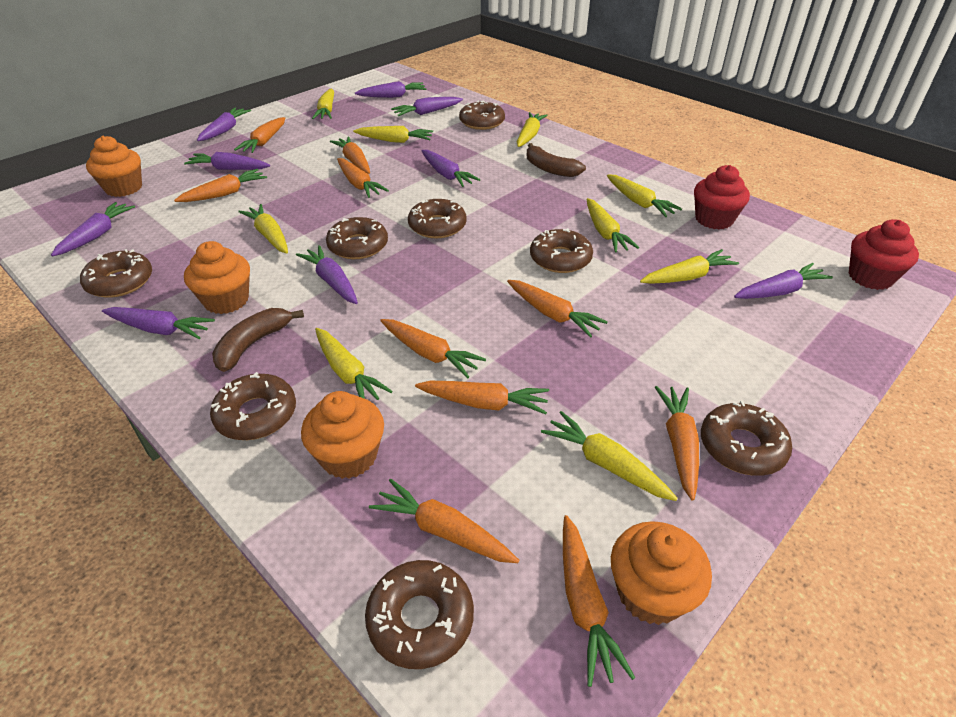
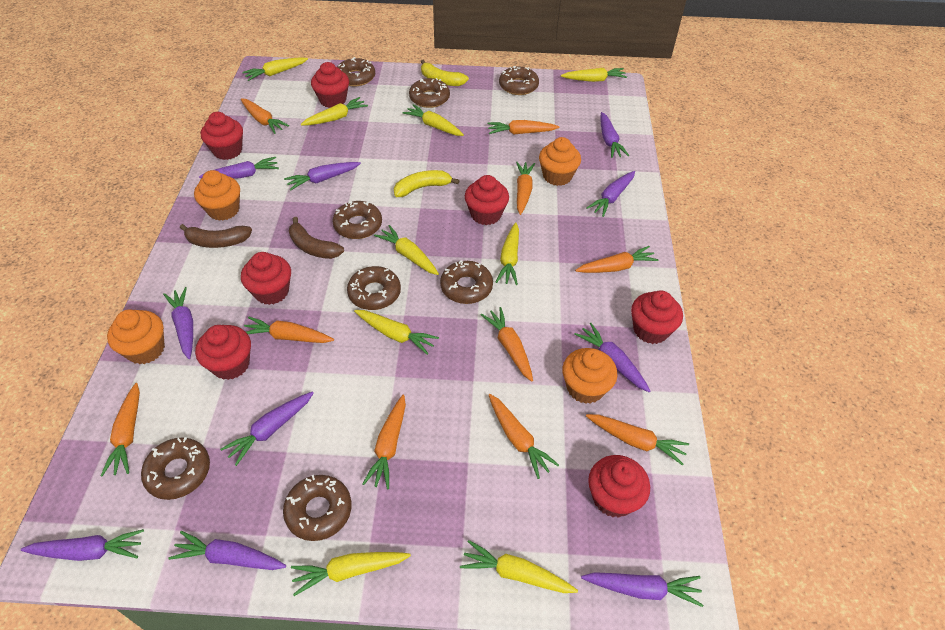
purple carrot: 9 -> 10
red cupcake: 2 -> 7
yellow banana: 0 -> 2

